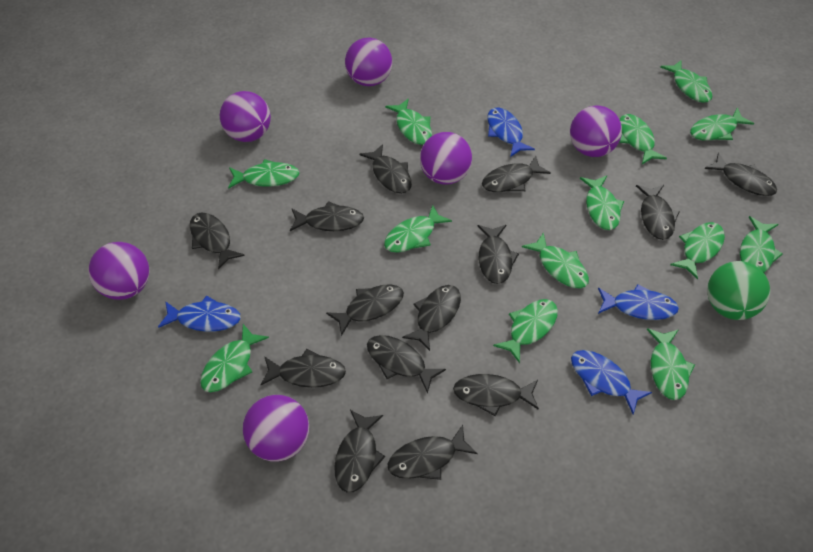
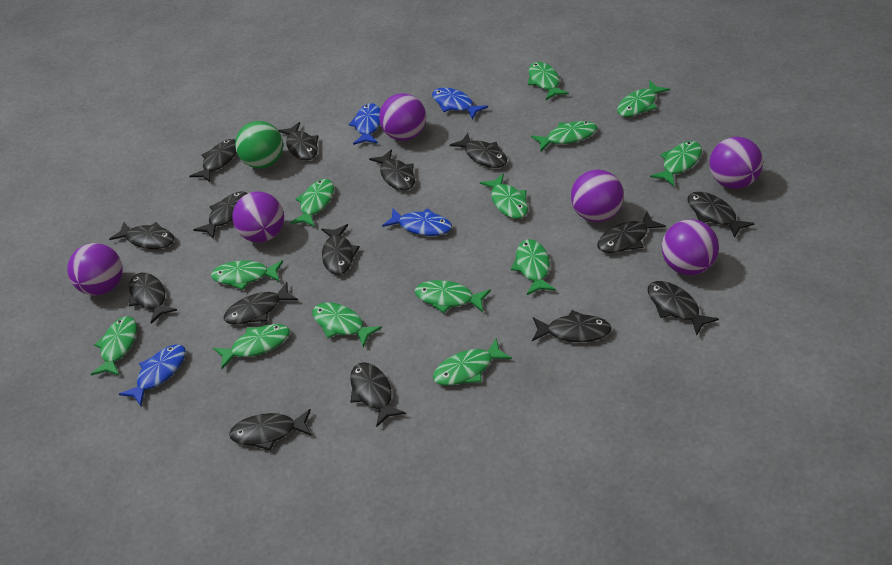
black fish: 14 -> 15

